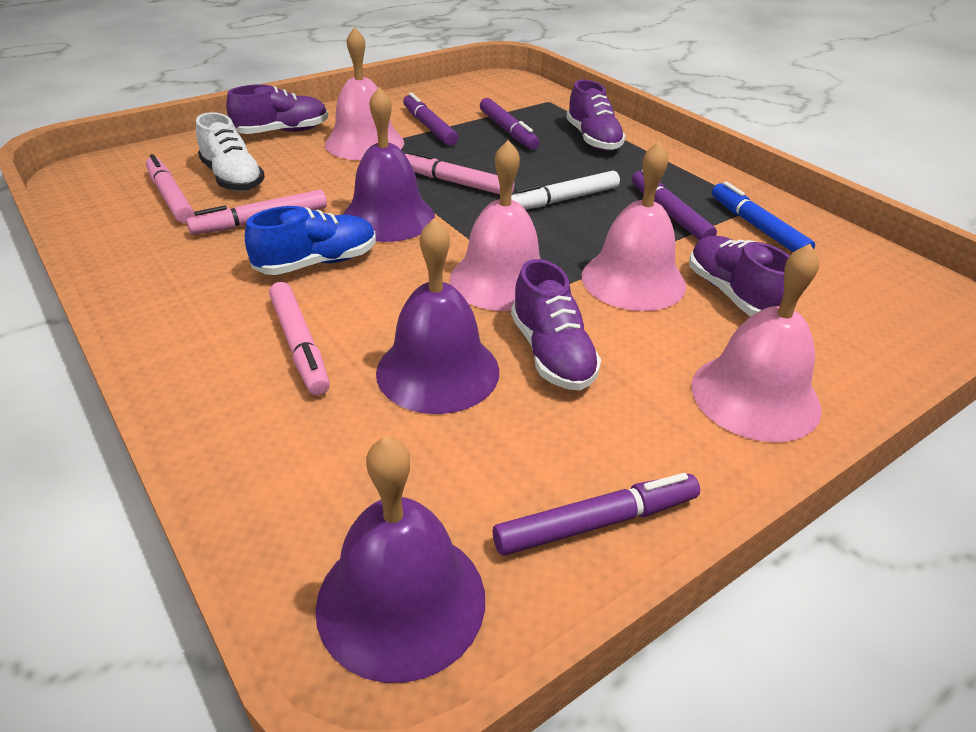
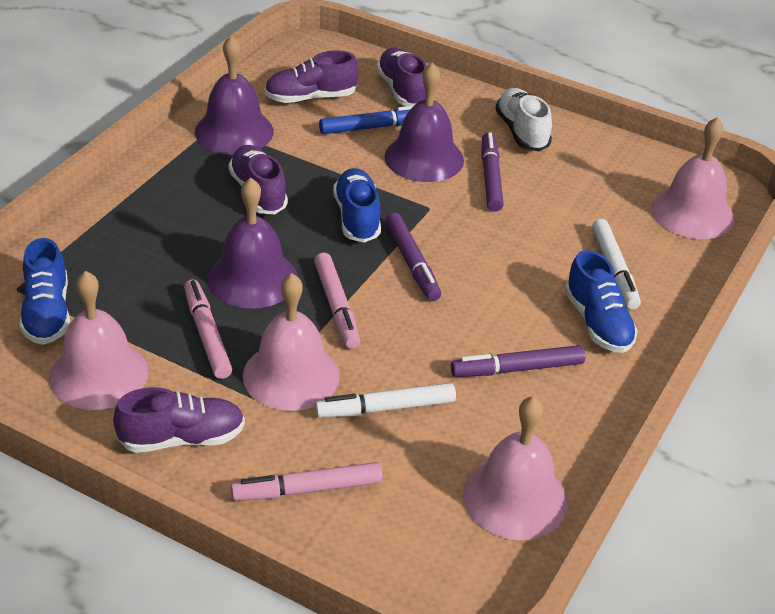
blue shoe: 1 -> 3
pink marker: 4 -> 3
purple marker: 4 -> 3
white marker: 1 -> 2

